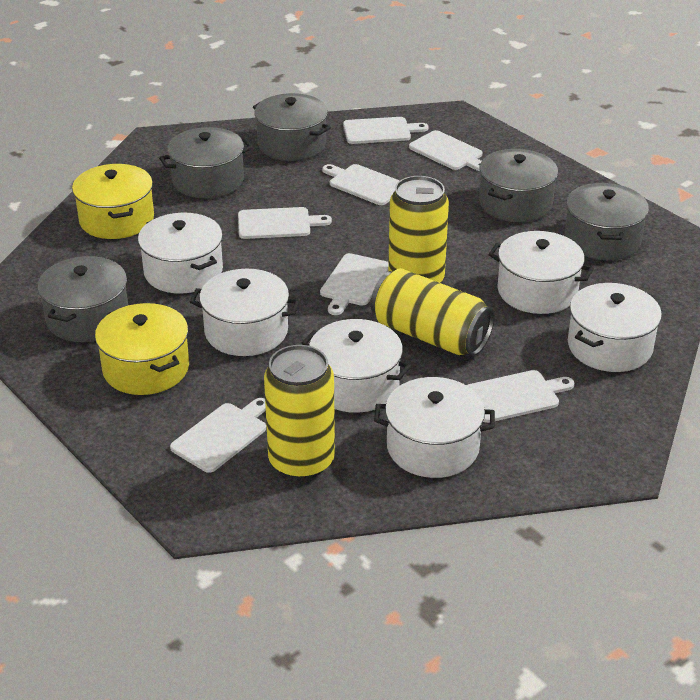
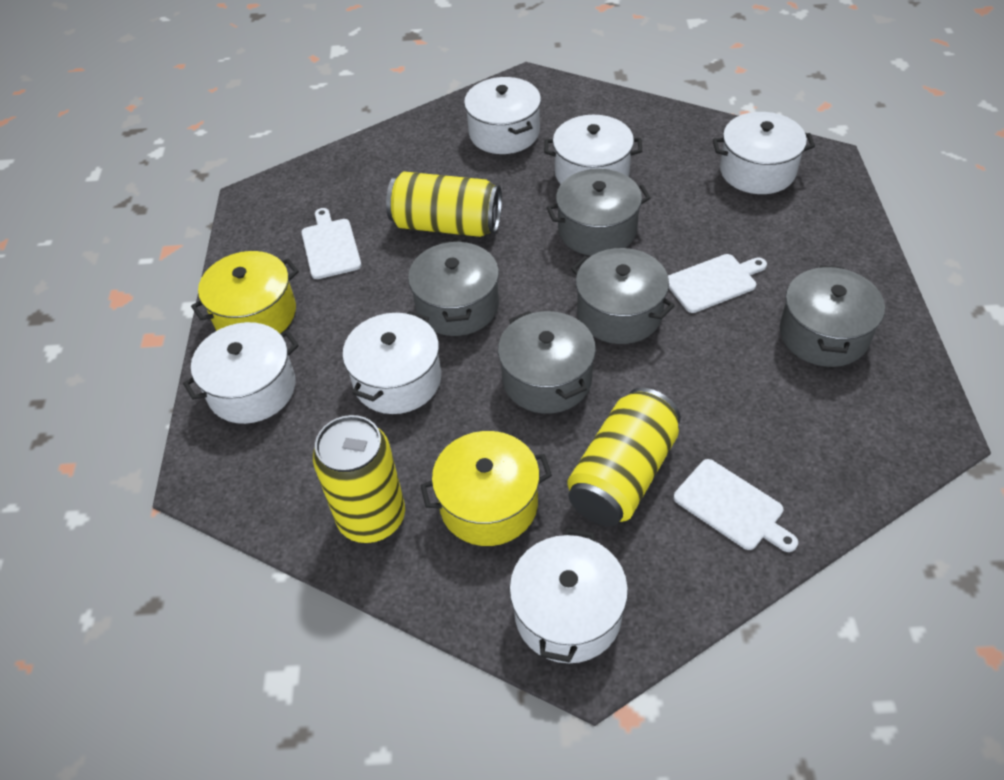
white cutting board: 7 -> 3

